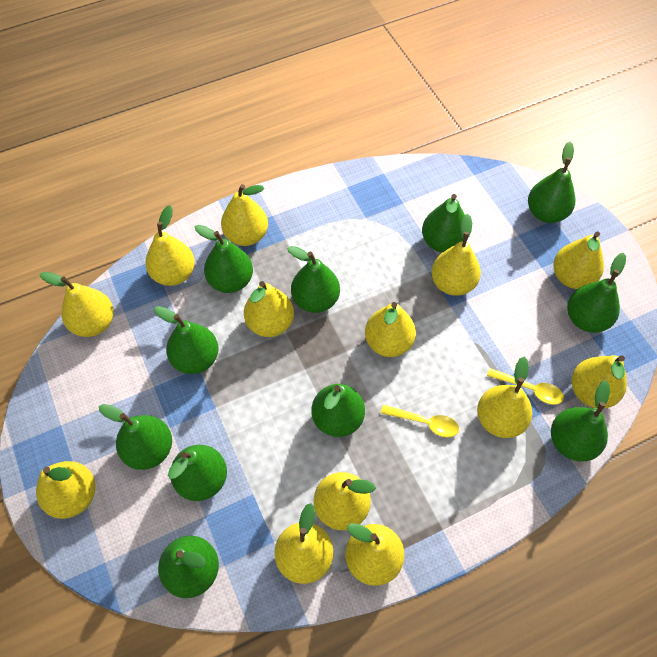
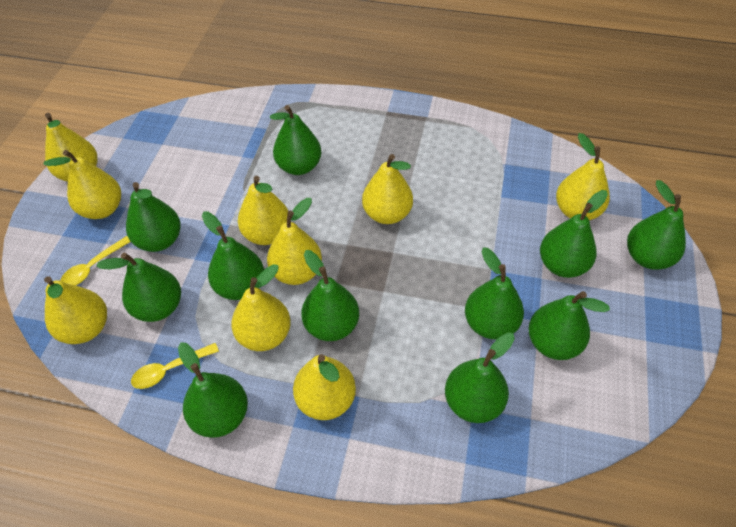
yellow pear: 13 -> 9

